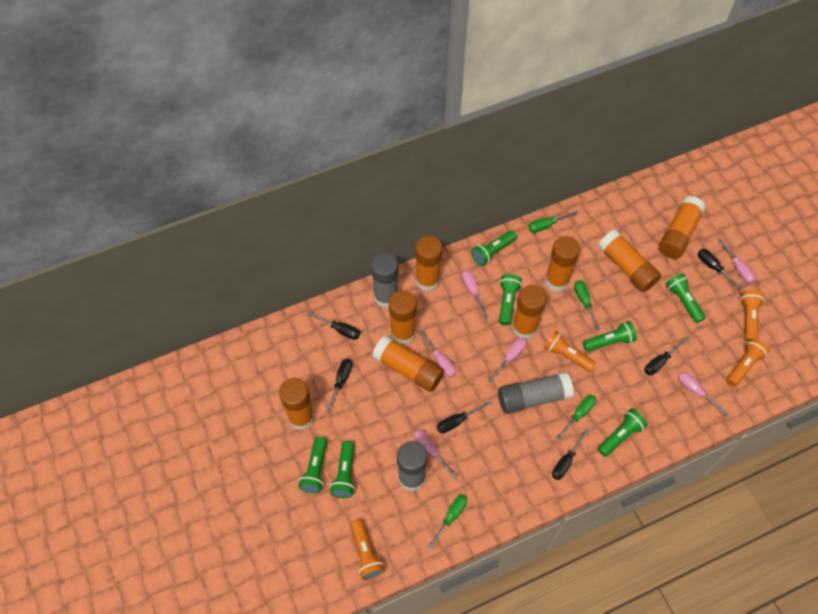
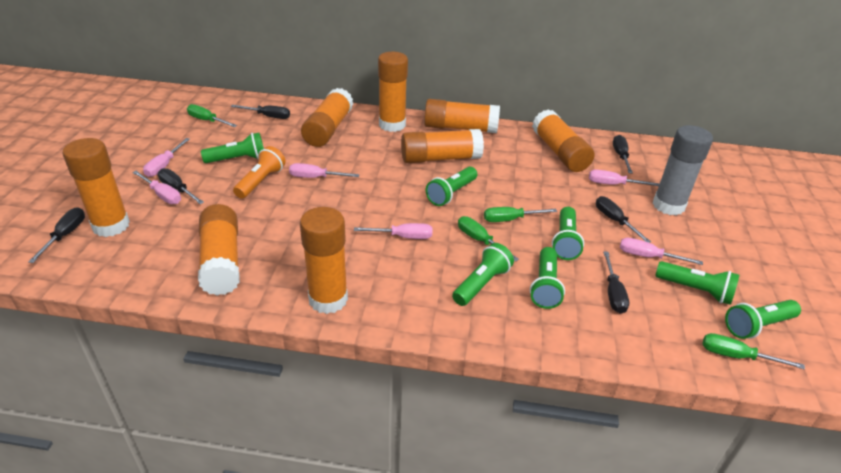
grey glue stick: 3 -> 1
orange flashlight: 4 -> 1

